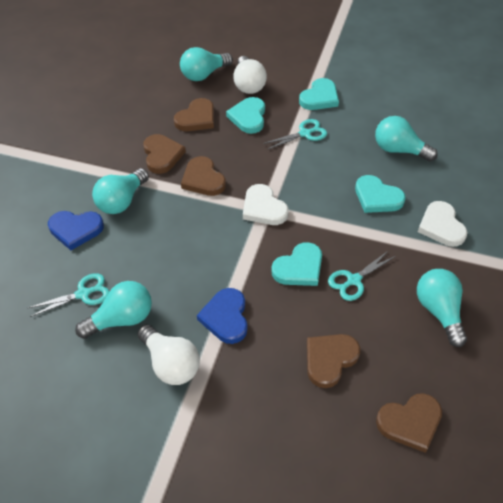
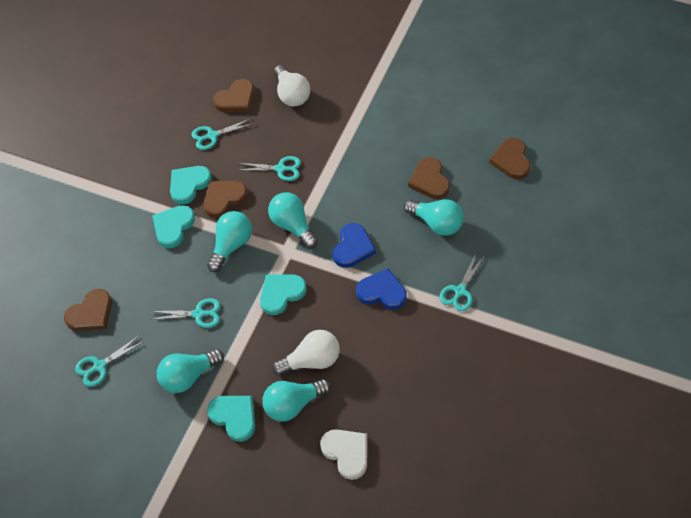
turquoise scissors: 3 -> 5
white heart: 2 -> 1

